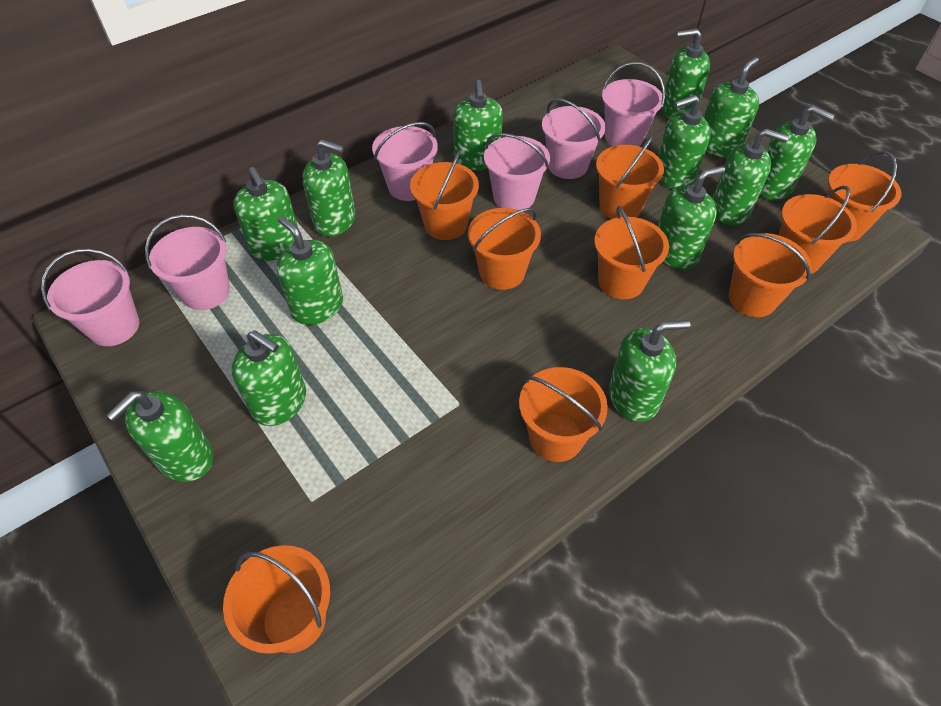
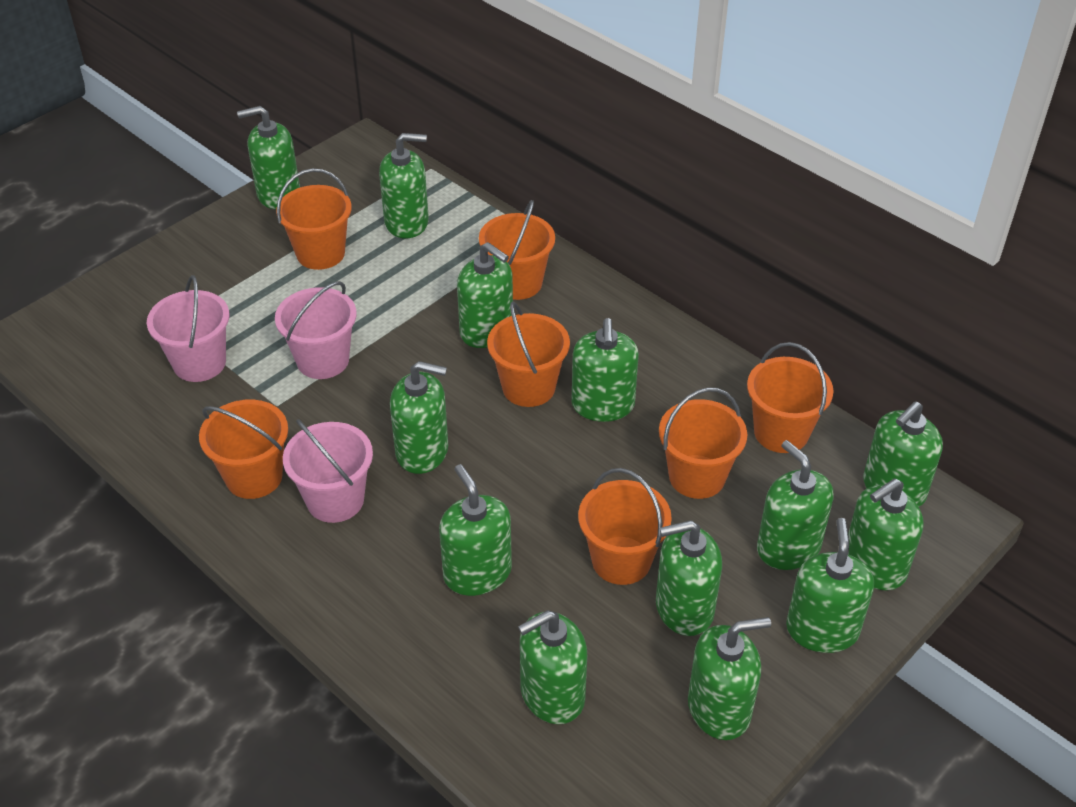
orange bucket: 9 -> 7
pink bucket: 6 -> 3

